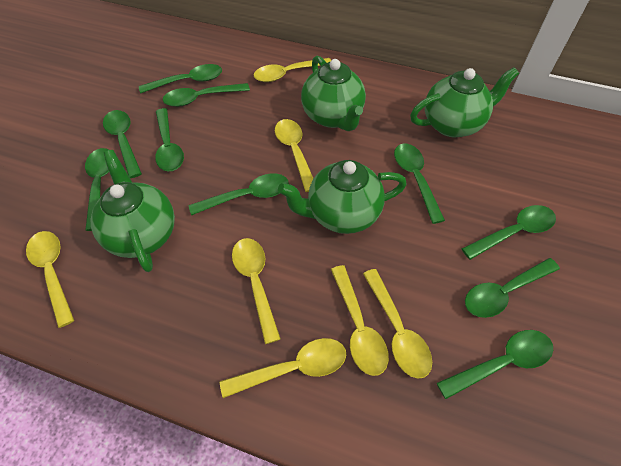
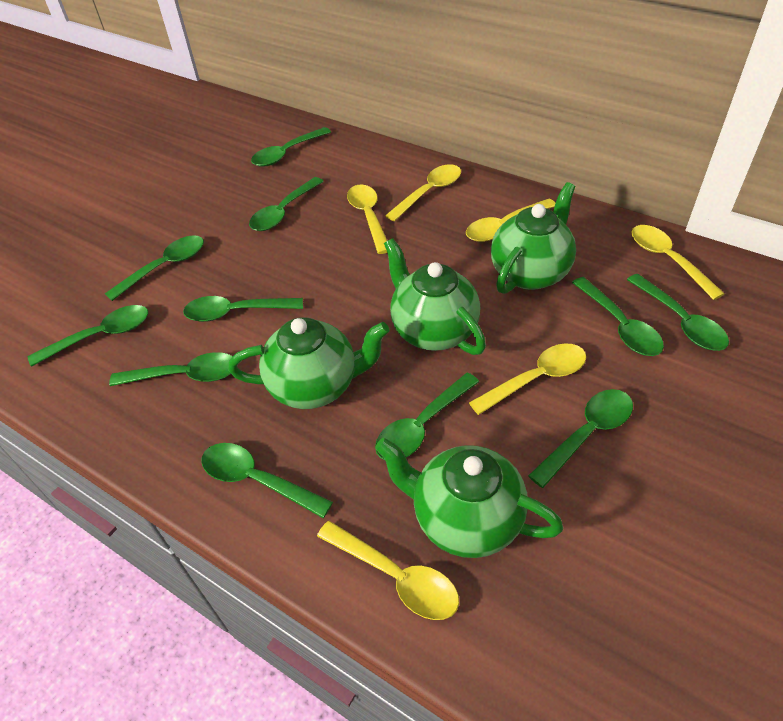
green spoon: 10 -> 11
yellow spoon: 7 -> 6

